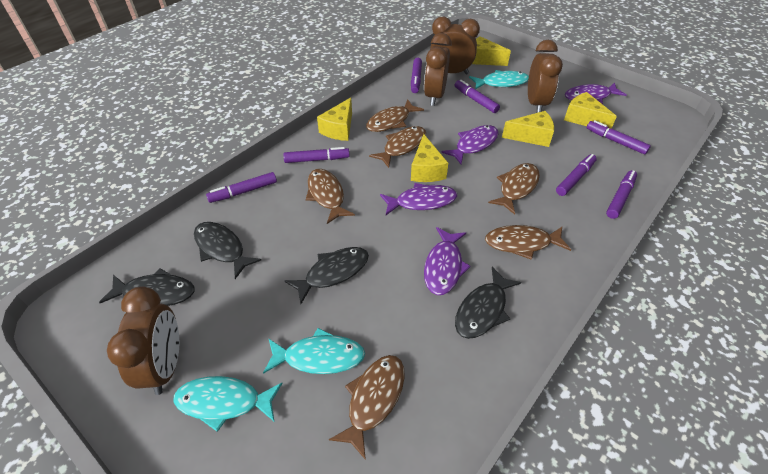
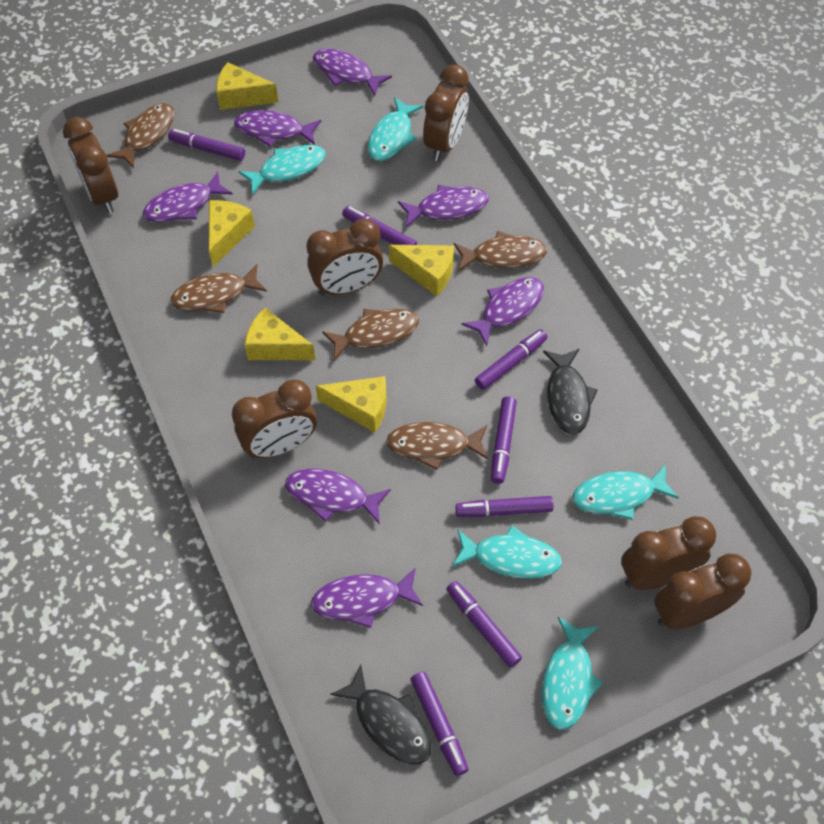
black fish: 4 -> 2
brown clock: 4 -> 6
brown fish: 6 -> 5
purple fish: 4 -> 7
turquoise fish: 3 -> 5

